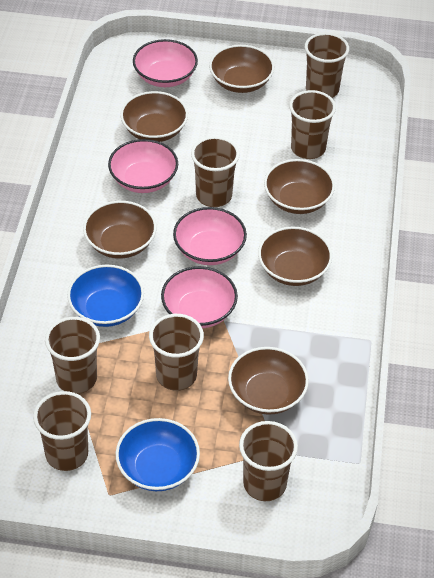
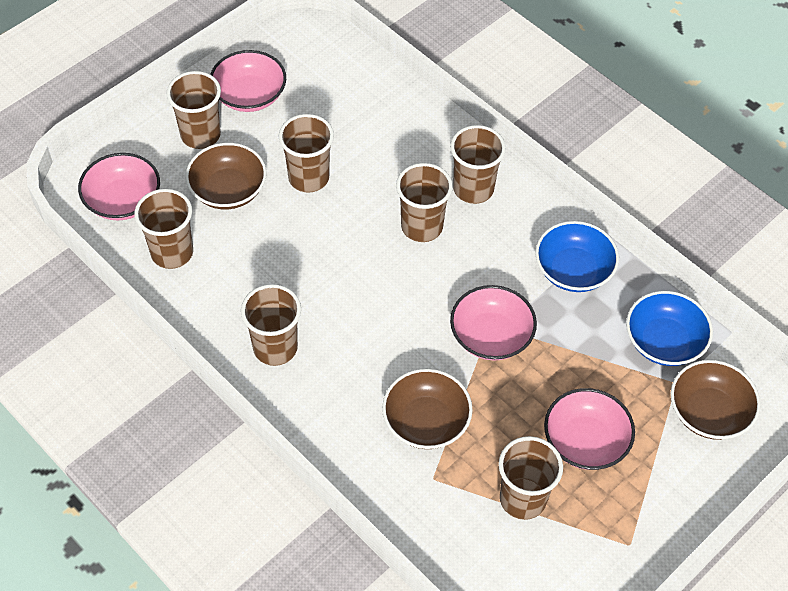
brown bowl: 6 -> 3

